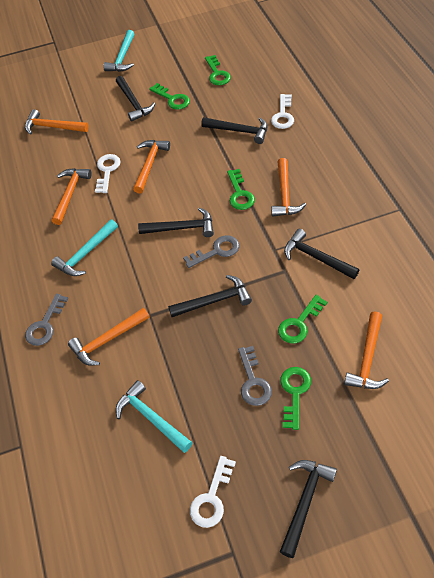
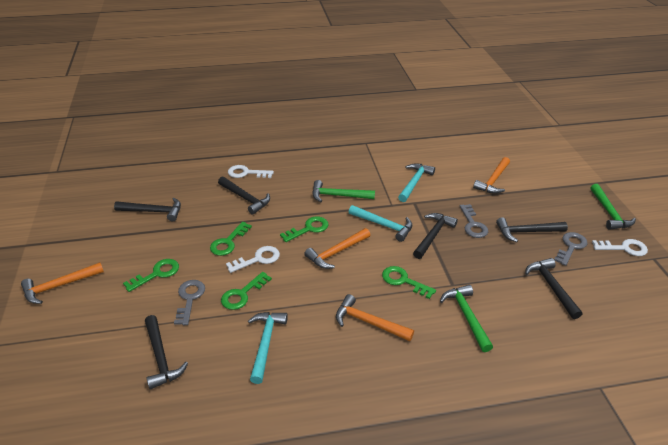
green hammer: 0 -> 3
orange hammer: 6 -> 4

